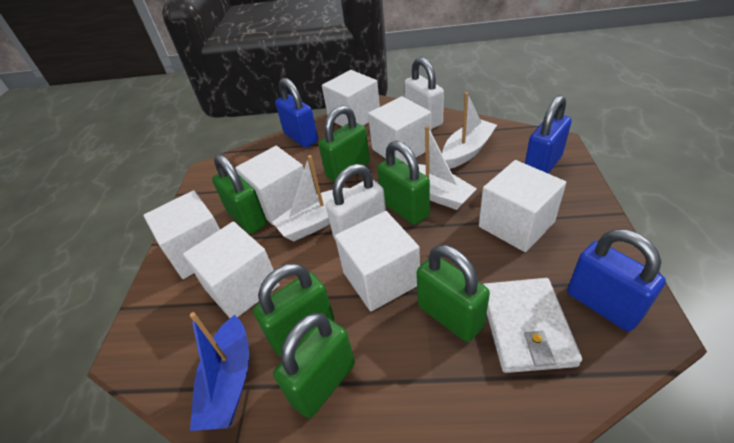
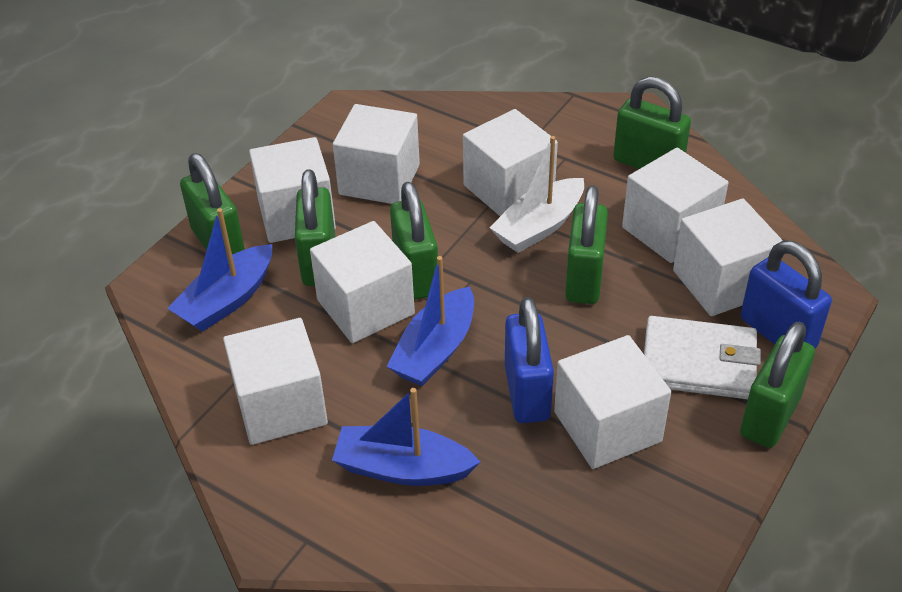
blue boat: 1 -> 3
blue padlock: 3 -> 2
white boat: 3 -> 1
white cube: 7 -> 8
white padlock: 2 -> 0

